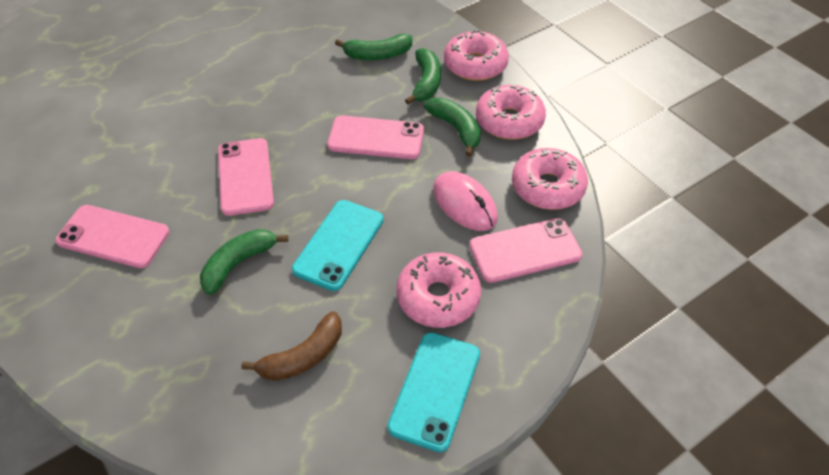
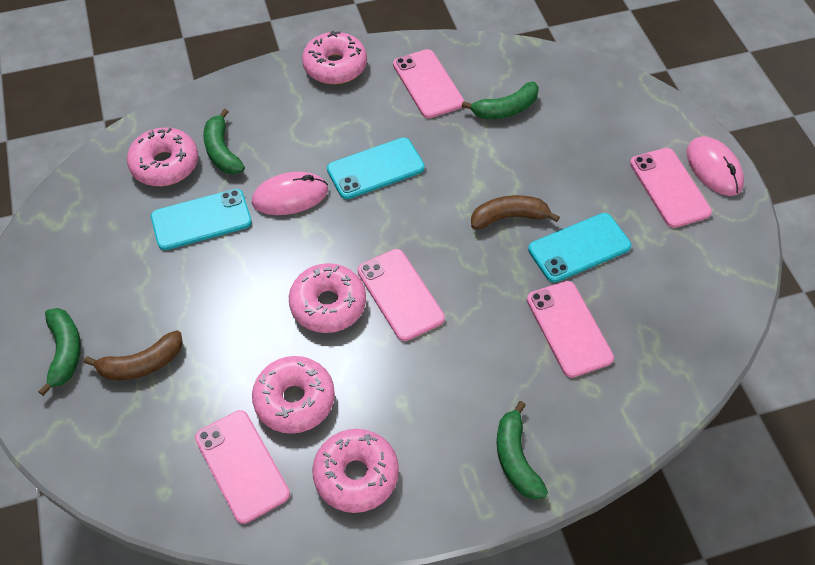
brown banana: 1 -> 2
pink donut: 4 -> 5
pink mouse: 1 -> 2
pink phone: 4 -> 5
turquoise phone: 2 -> 3

